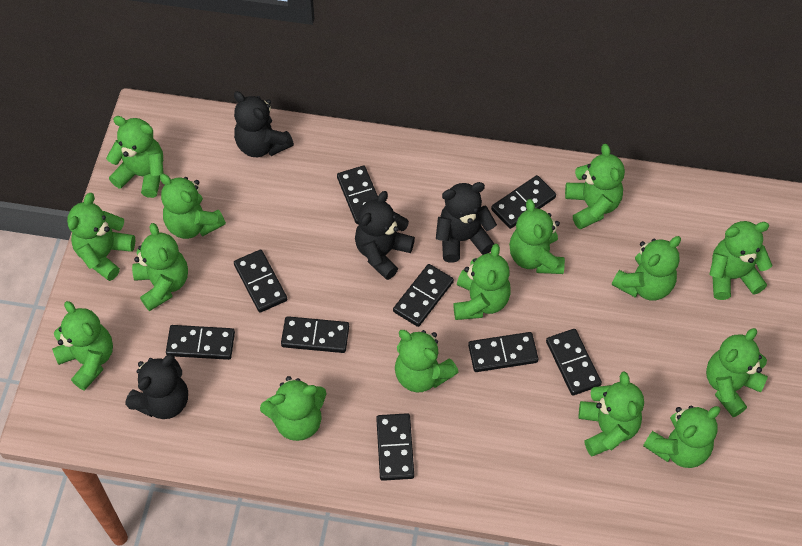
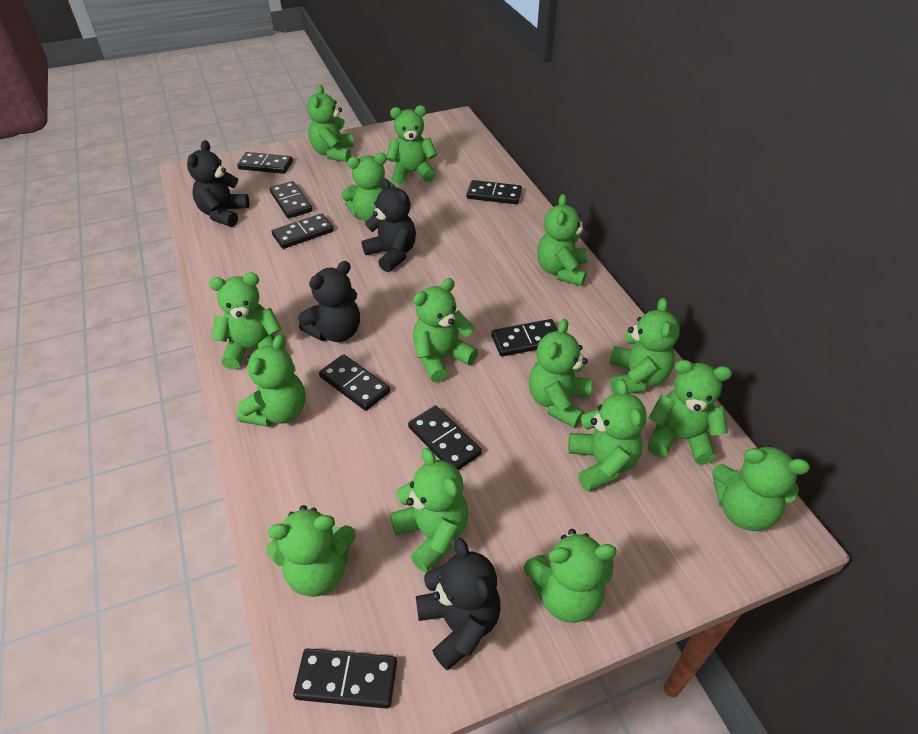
black domino: 9 -> 8

